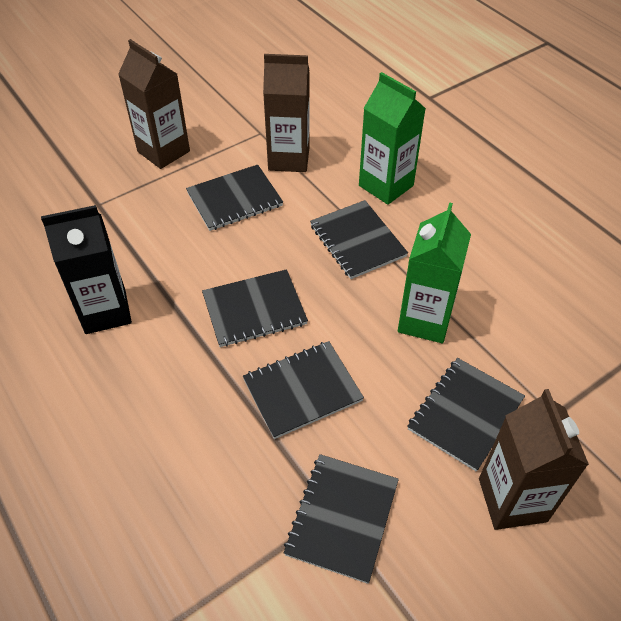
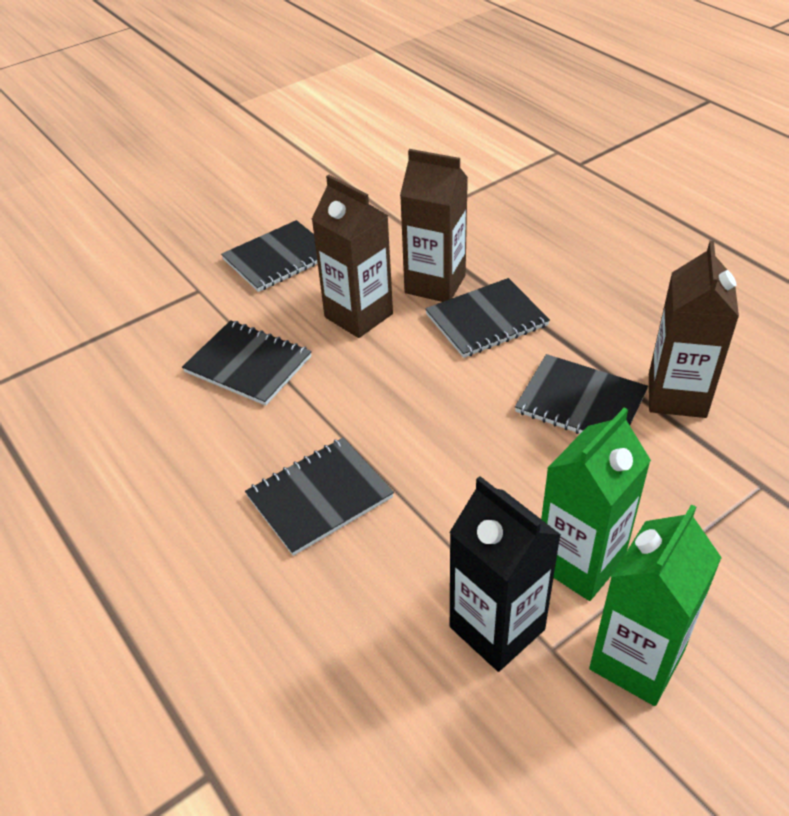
black notebook: 6 -> 5

